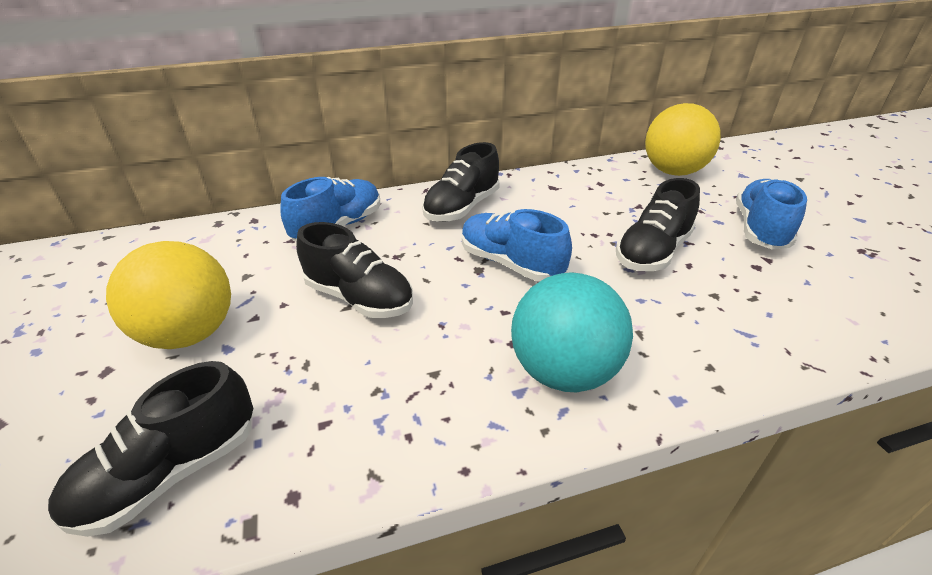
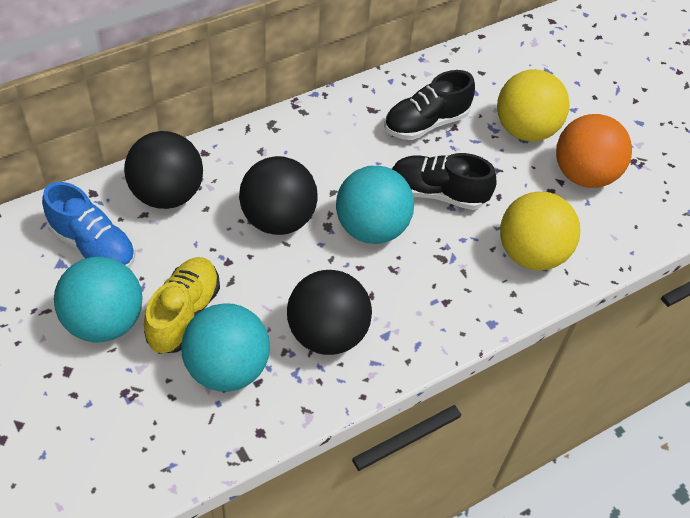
black ball: 0 -> 3
black shoe: 4 -> 2
blue shoe: 3 -> 1
orange ball: 0 -> 1
turquoise ball: 1 -> 3
yellow shoe: 0 -> 1

